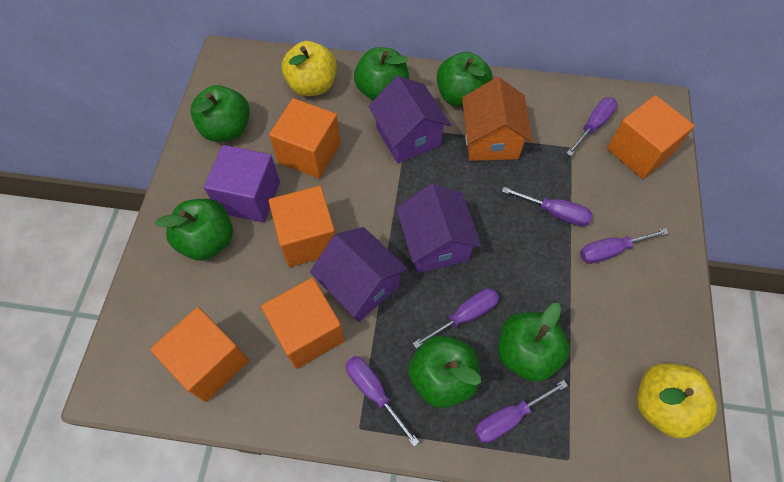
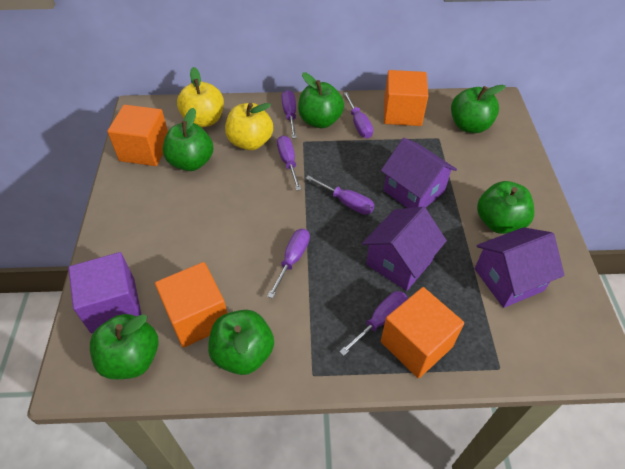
orange cube: 5 -> 4
orange house: 1 -> 0

